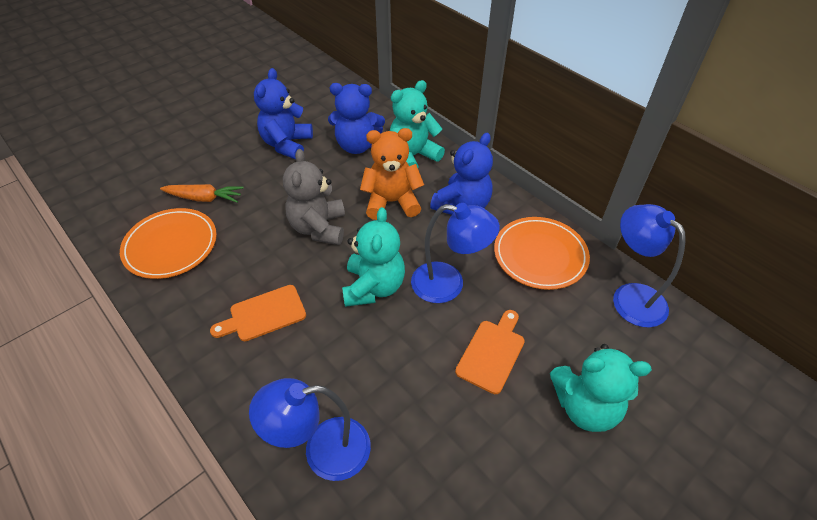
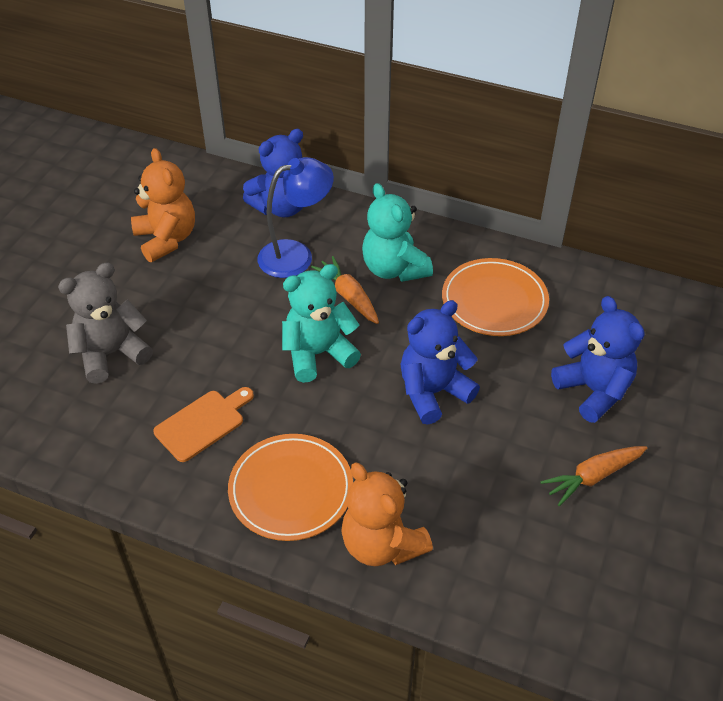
blue lamp: 3 -> 1
orange carrot: 1 -> 2
orange cutting board: 2 -> 1
orange teddy bear: 1 -> 2
turquoise teddy bear: 3 -> 2

